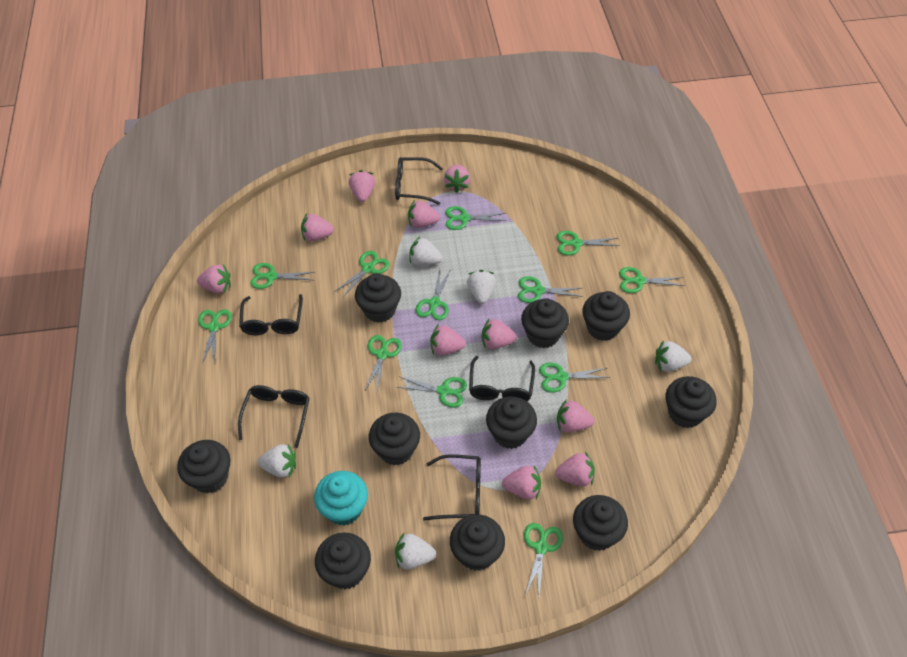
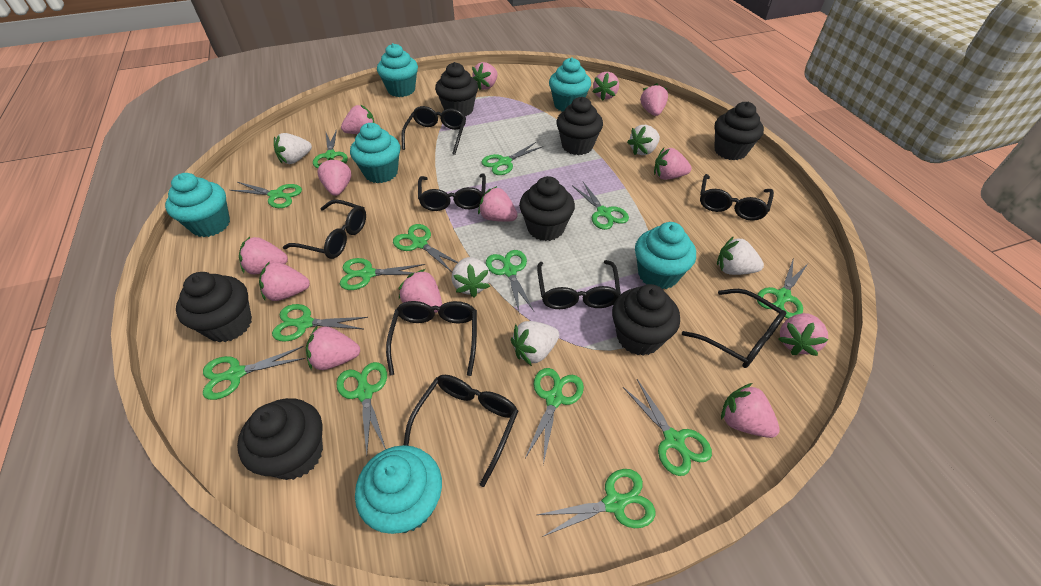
black cupcake: 10 -> 7
black glasses: 5 -> 8
green scissors: 12 -> 14
pink strawberry: 10 -> 13
turquoise cupcake: 1 -> 6

